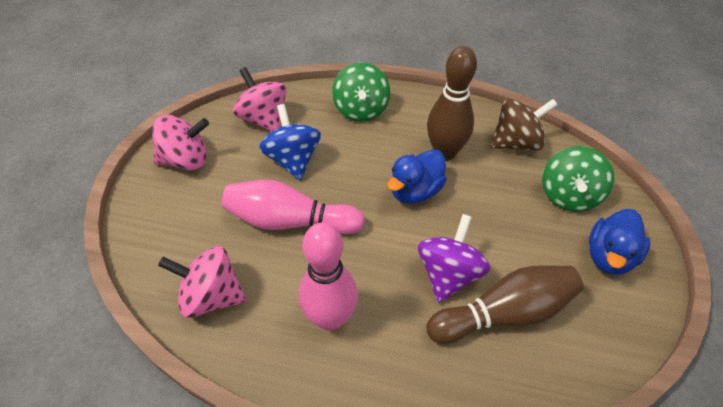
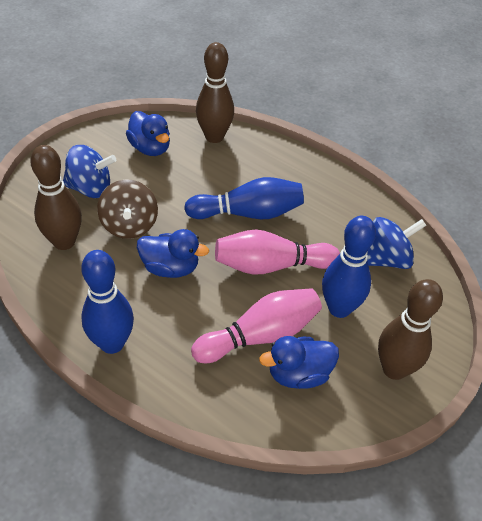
blue bowling pin: 0 -> 3
blue duck: 2 -> 3
blue spinning top: 1 -> 2
brown bowling pin: 2 -> 3
green spinning top: 2 -> 0
pink spinning top: 3 -> 0
purple spinning top: 1 -> 0

